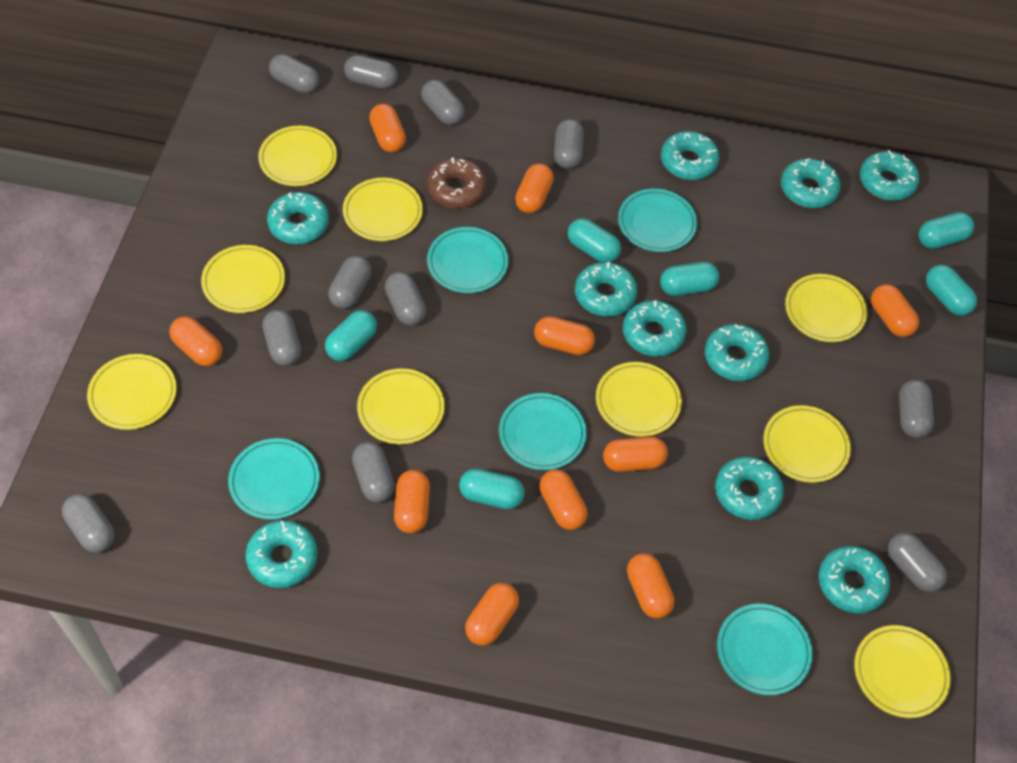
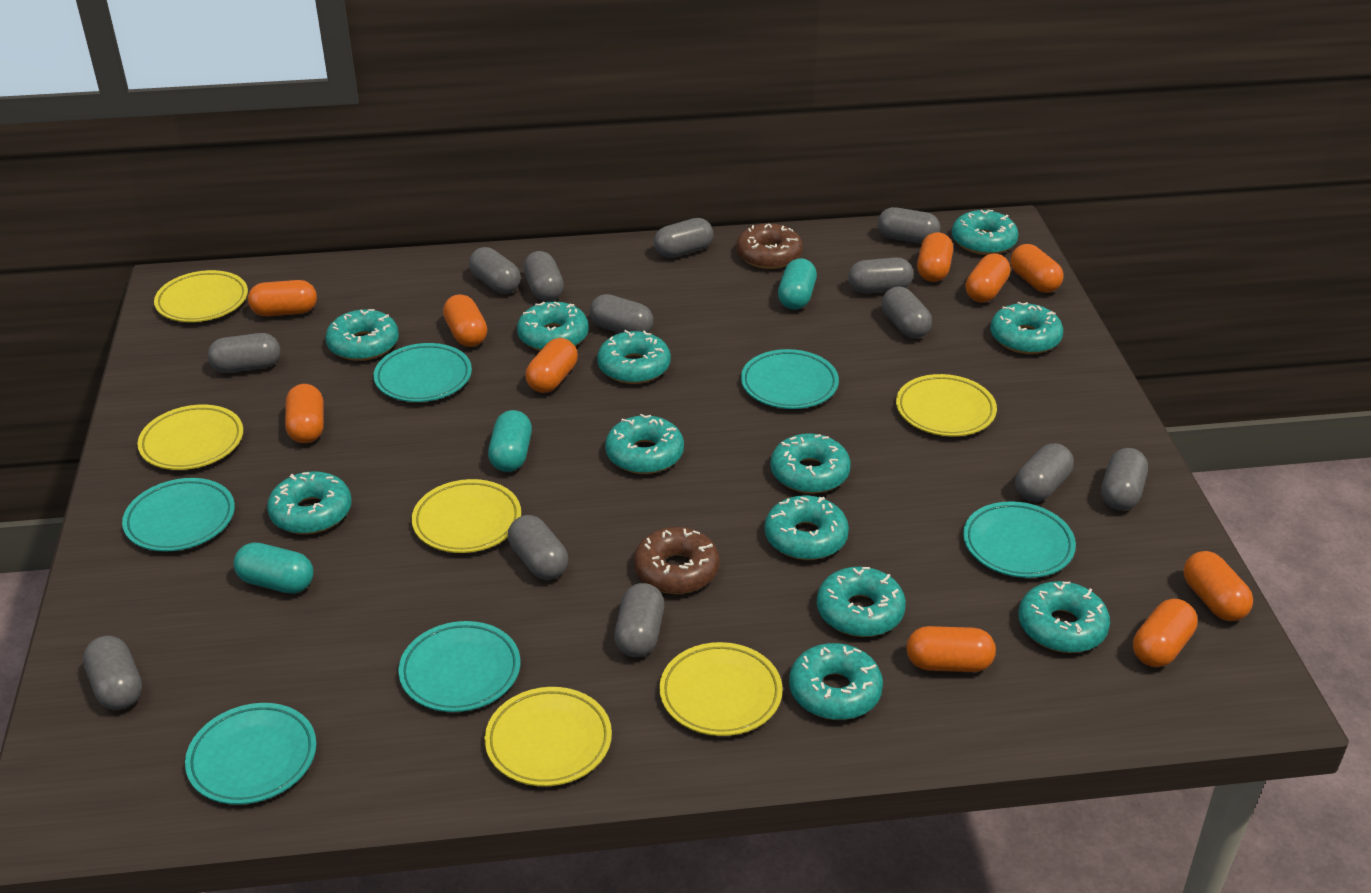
brown donut: 1 -> 2
grey capsule: 11 -> 13
turquoise capsule: 6 -> 3
turquoise donut: 10 -> 12
turquoise plate: 5 -> 6
yellow plate: 9 -> 6

